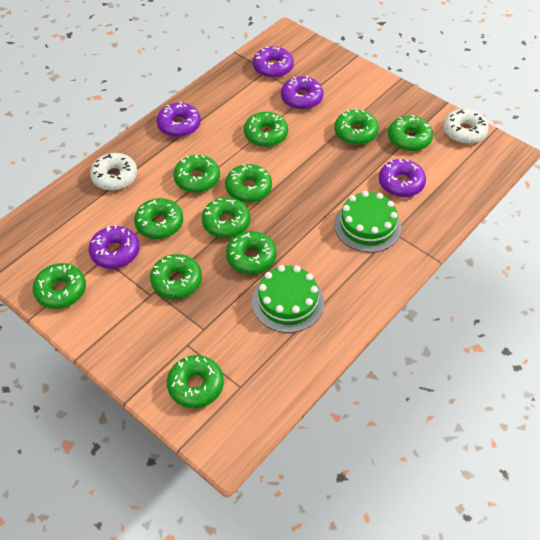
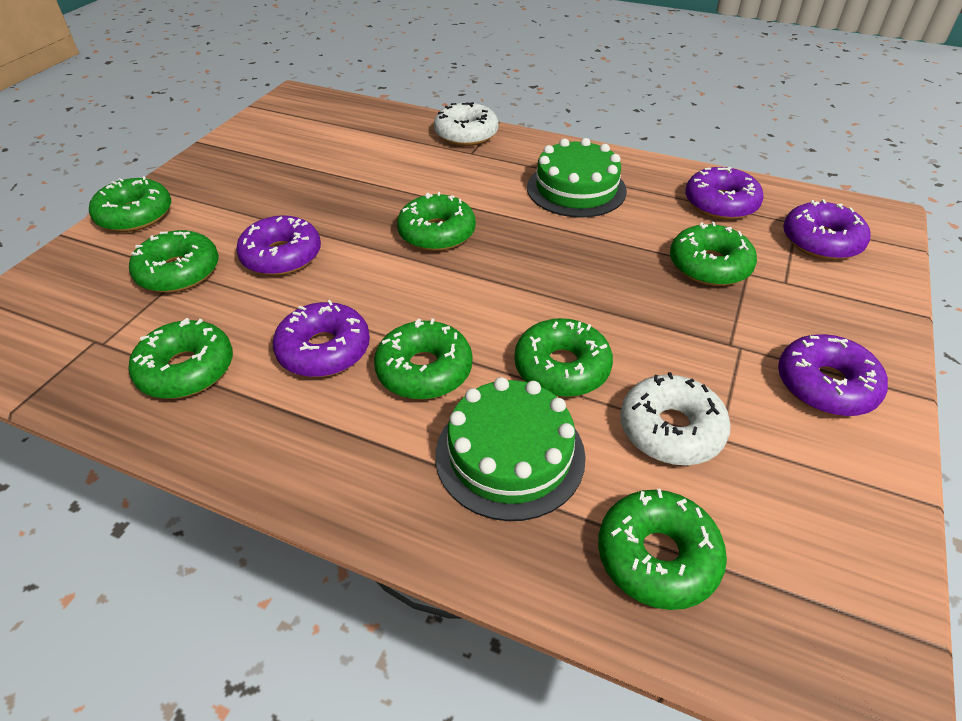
green donut: 11 -> 8

